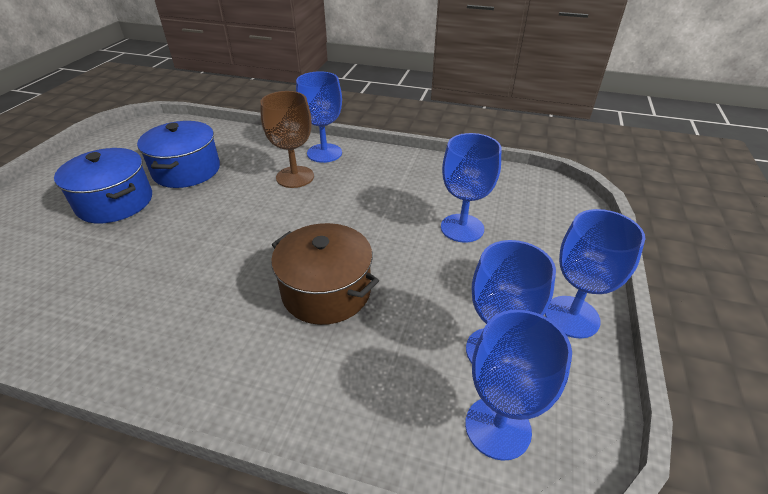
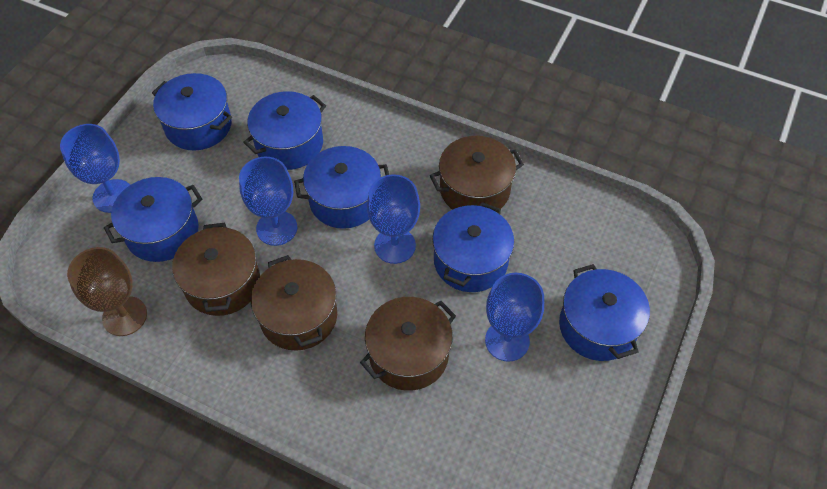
blue goblet: 5 -> 4
blue pot: 2 -> 6
brown pot: 1 -> 4

